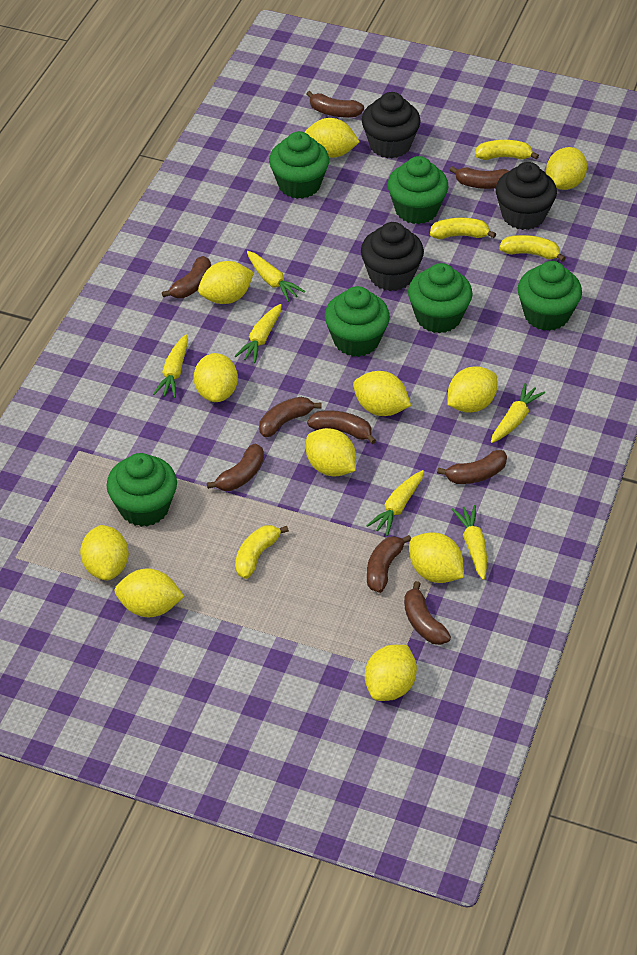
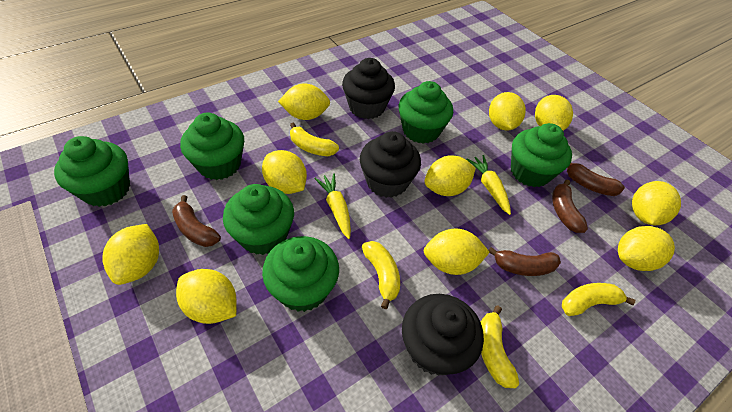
brown banana: 9 -> 4
yellow carrot: 6 -> 2
yellow lemon: 11 -> 10

